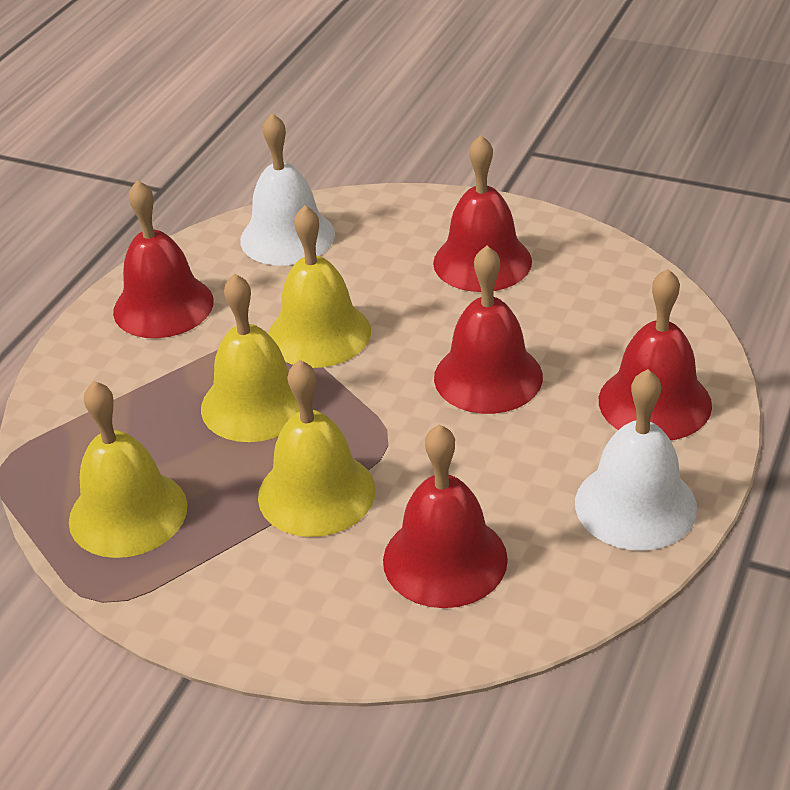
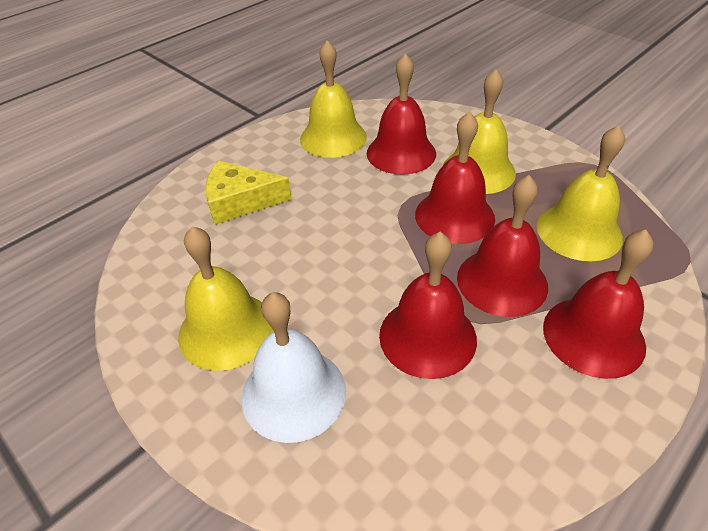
white bell: 2 -> 1
yellow cheese: 0 -> 1

